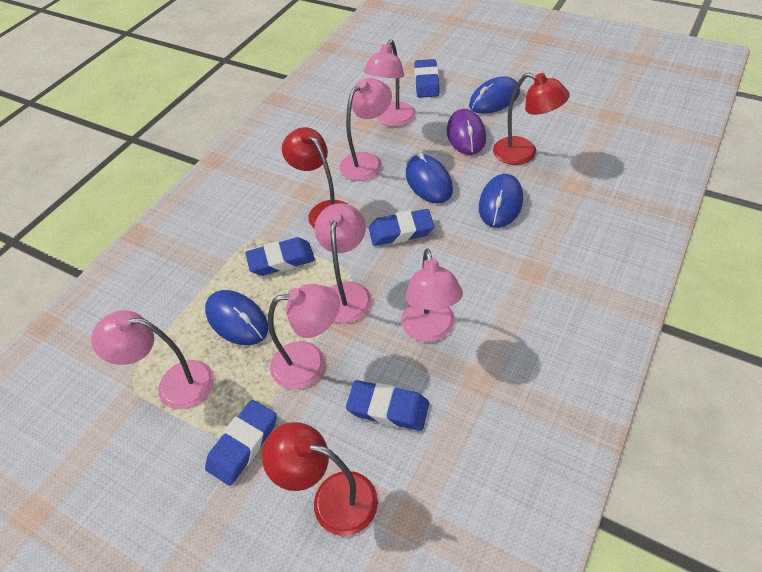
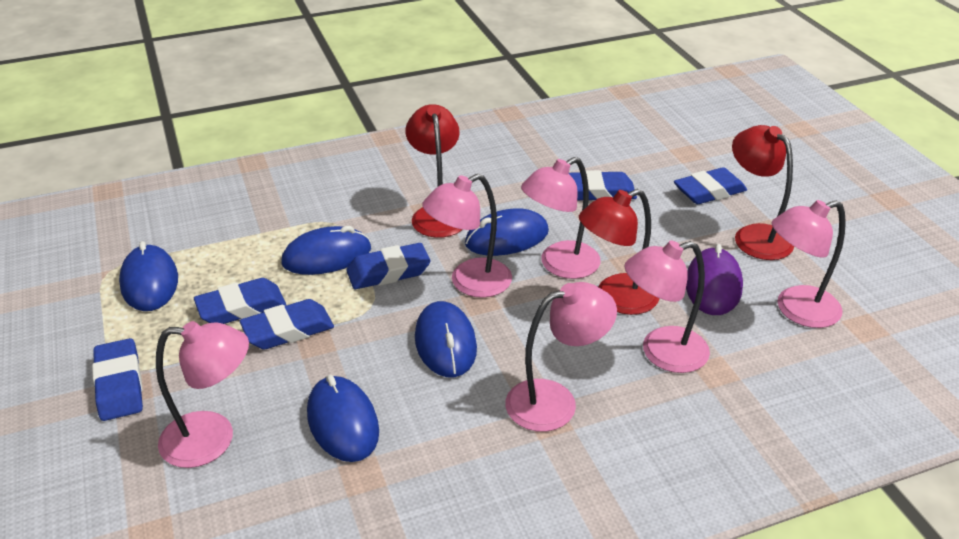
blue eraser: 5 -> 6
blue mouse: 4 -> 5

